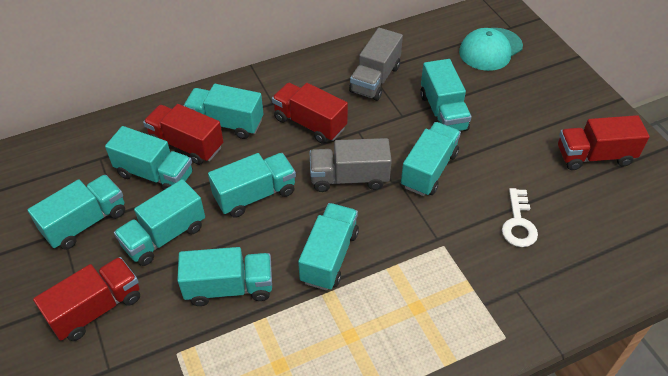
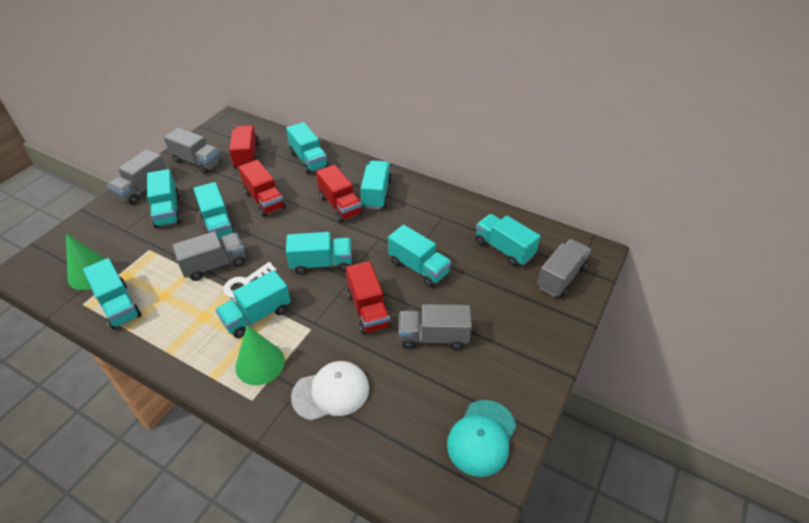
green cone: 0 -> 2
grey truck: 2 -> 5
white cap: 0 -> 1

